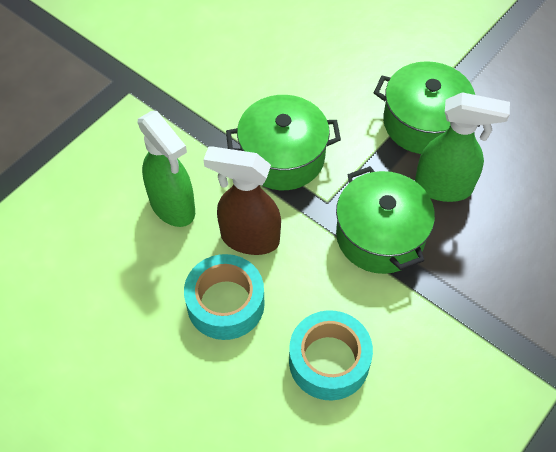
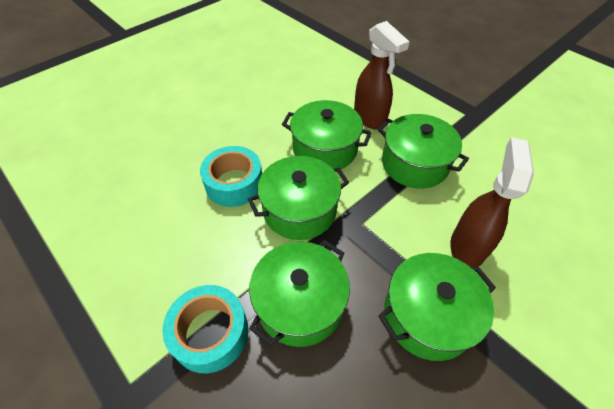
brown spray bottle: 1 -> 2
green pot: 3 -> 5
green spray bottle: 2 -> 0

